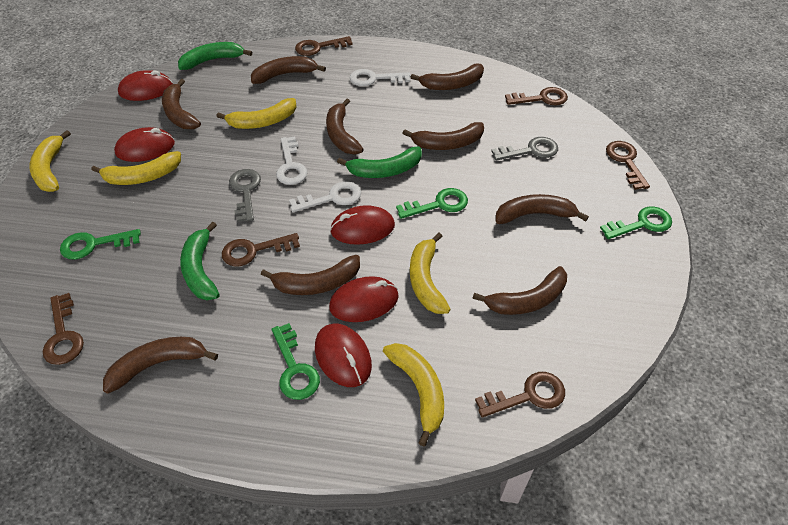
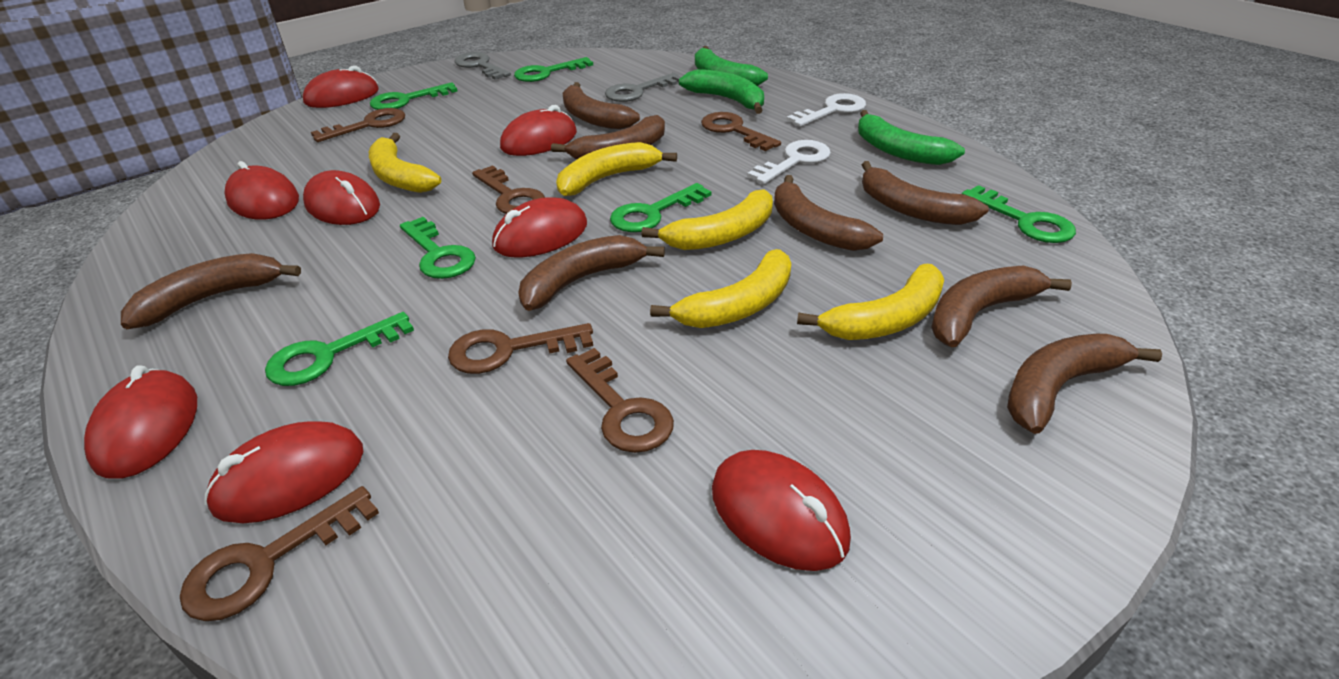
brown banana: 9 -> 8
green key: 4 -> 6
red mouse: 5 -> 8
white key: 3 -> 2

